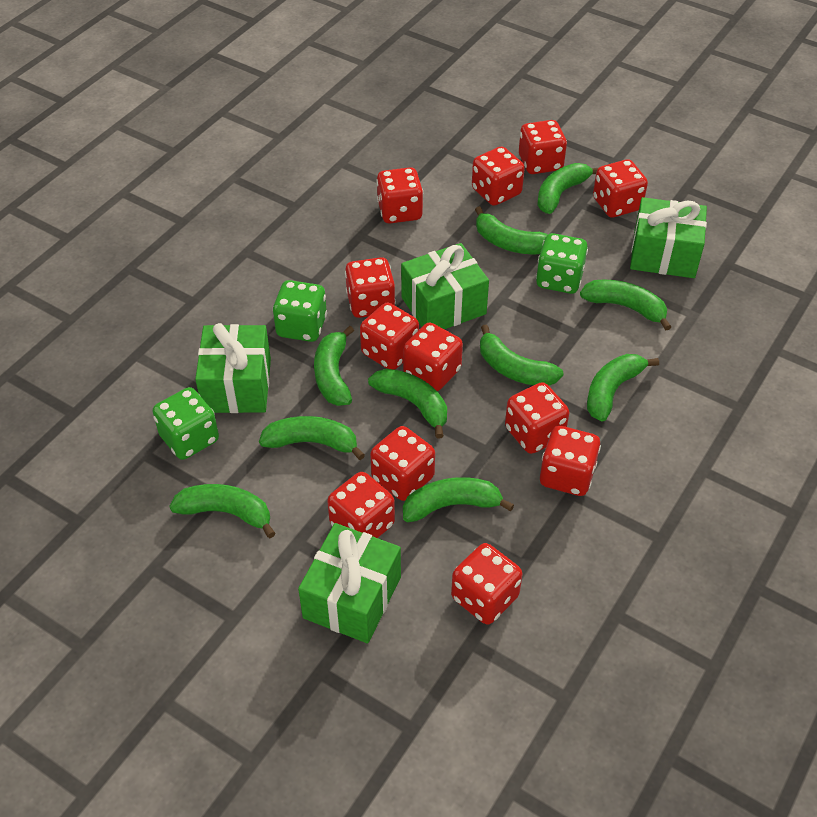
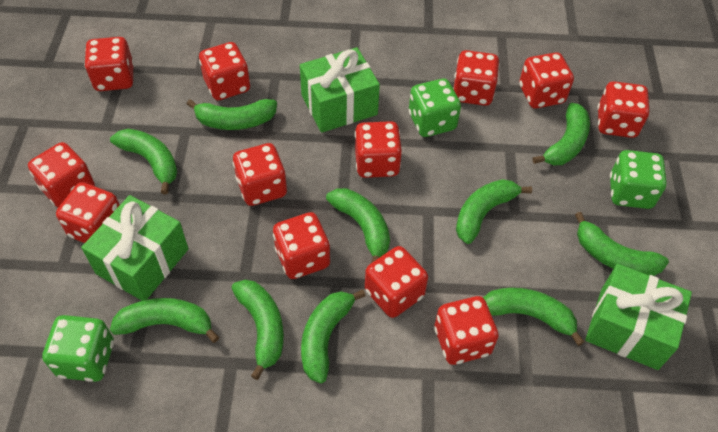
green gift: 4 -> 3

